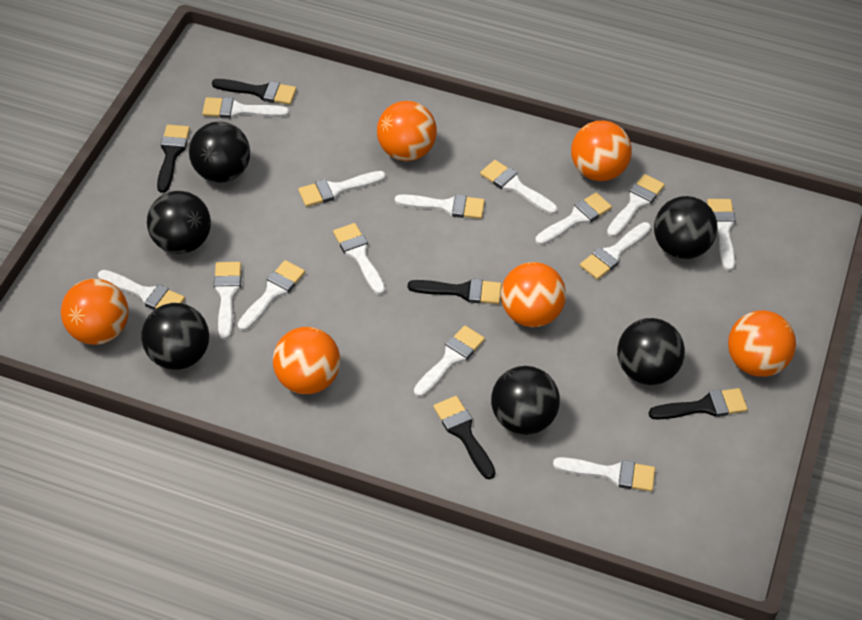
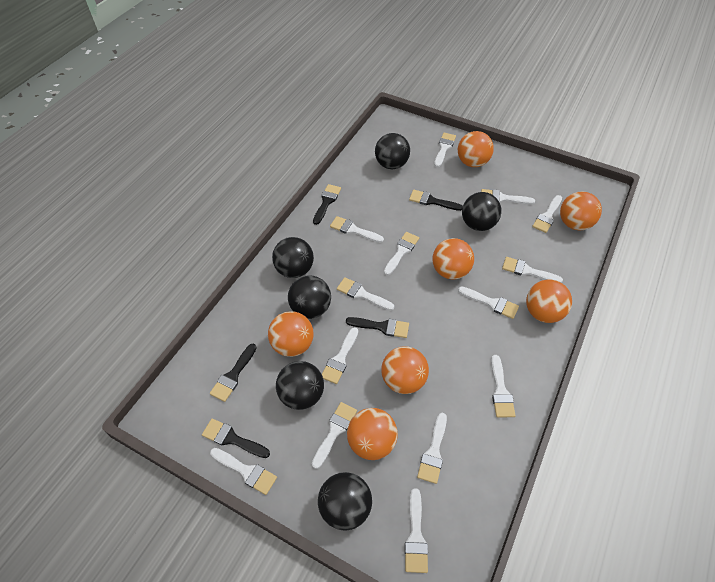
orange ball: 6 -> 7

